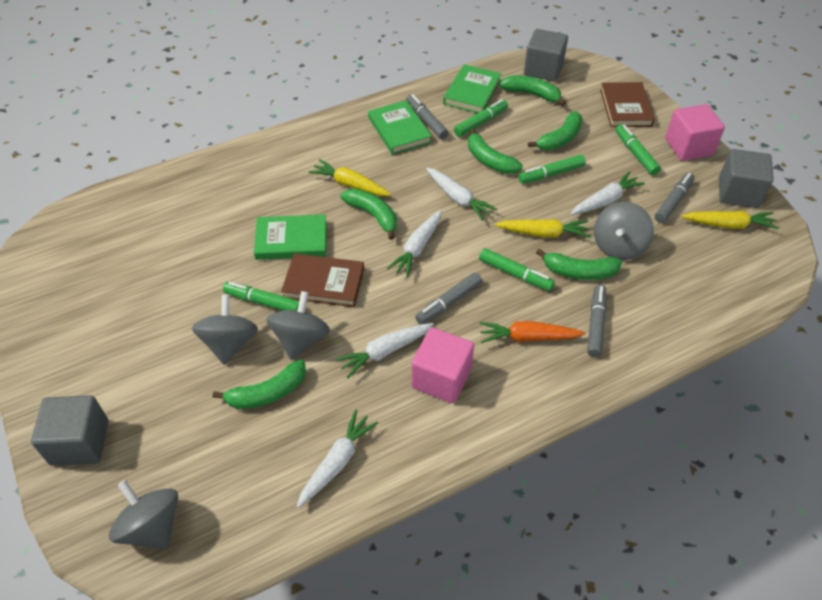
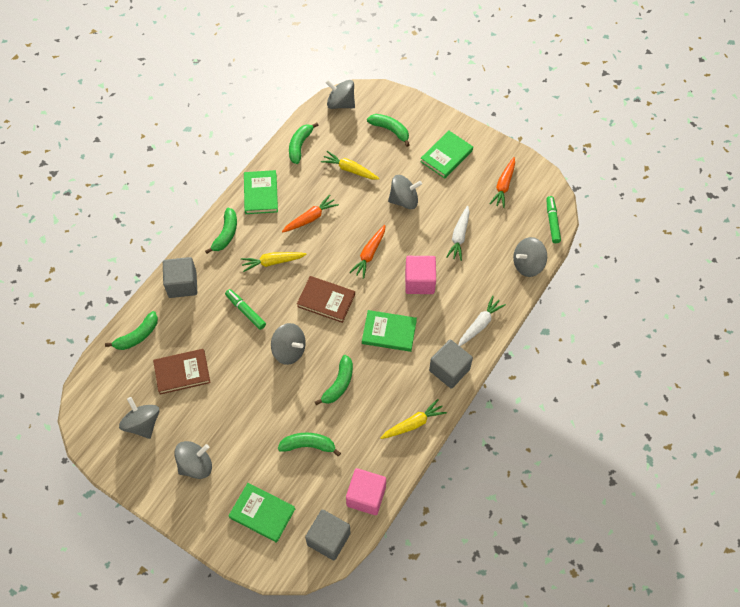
green book: 3 -> 4
green marker: 5 -> 2
grey marker: 4 -> 0
grey spinning top: 4 -> 6
orange carrot: 1 -> 3
white carrot: 5 -> 2

